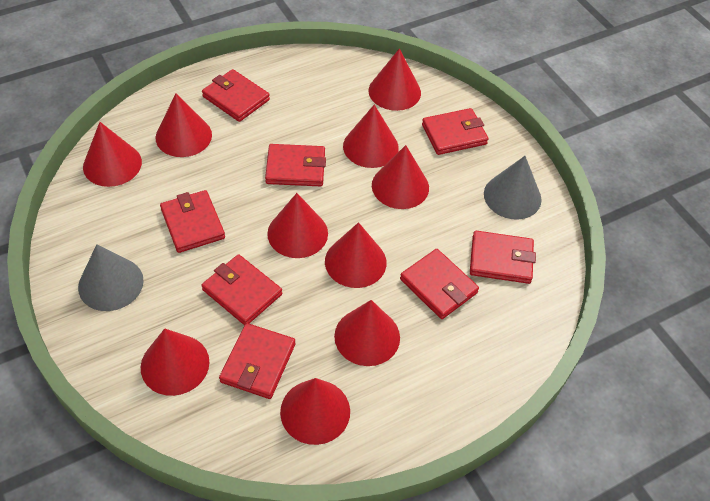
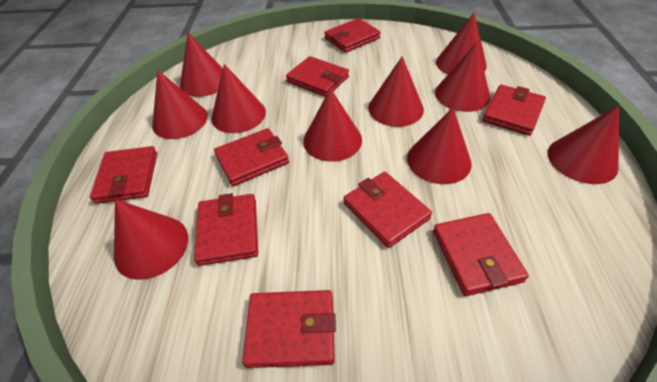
grey cone: 2 -> 0
red wallet: 8 -> 9

